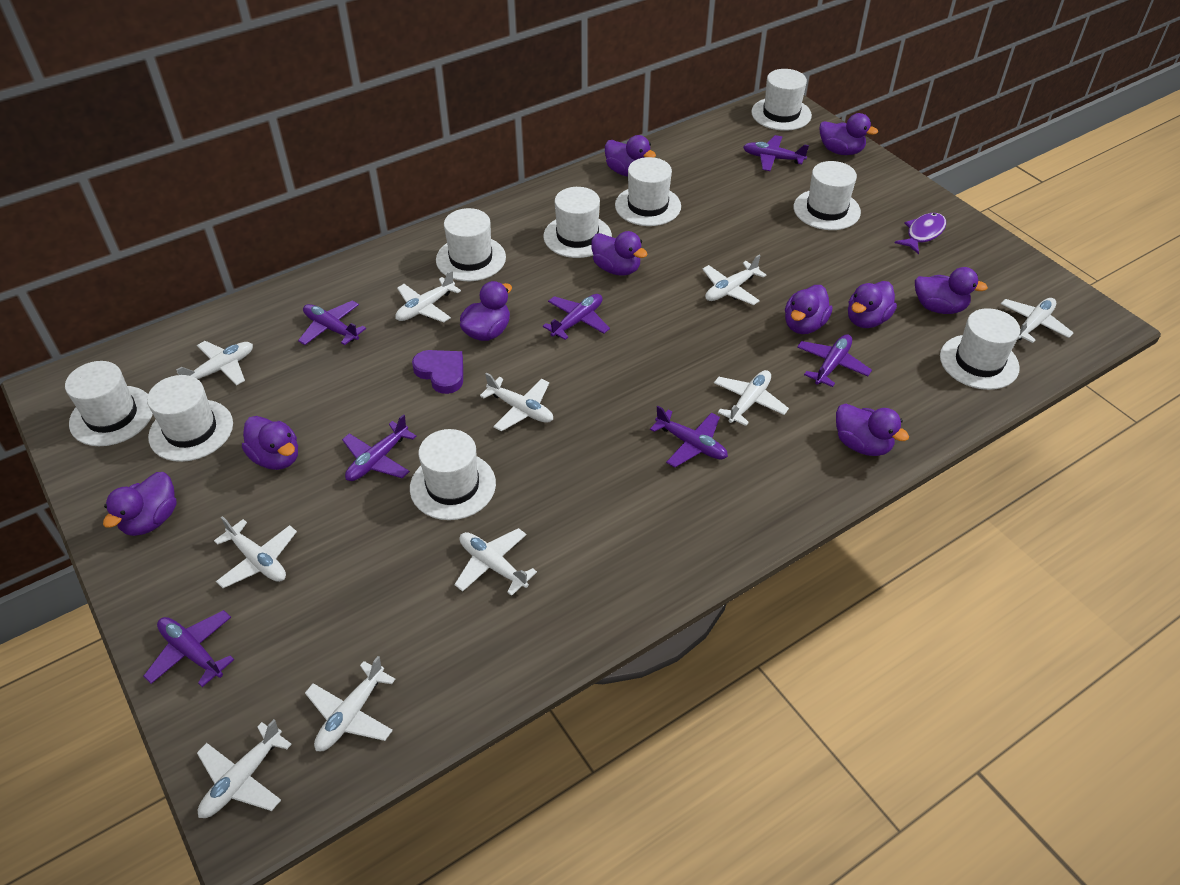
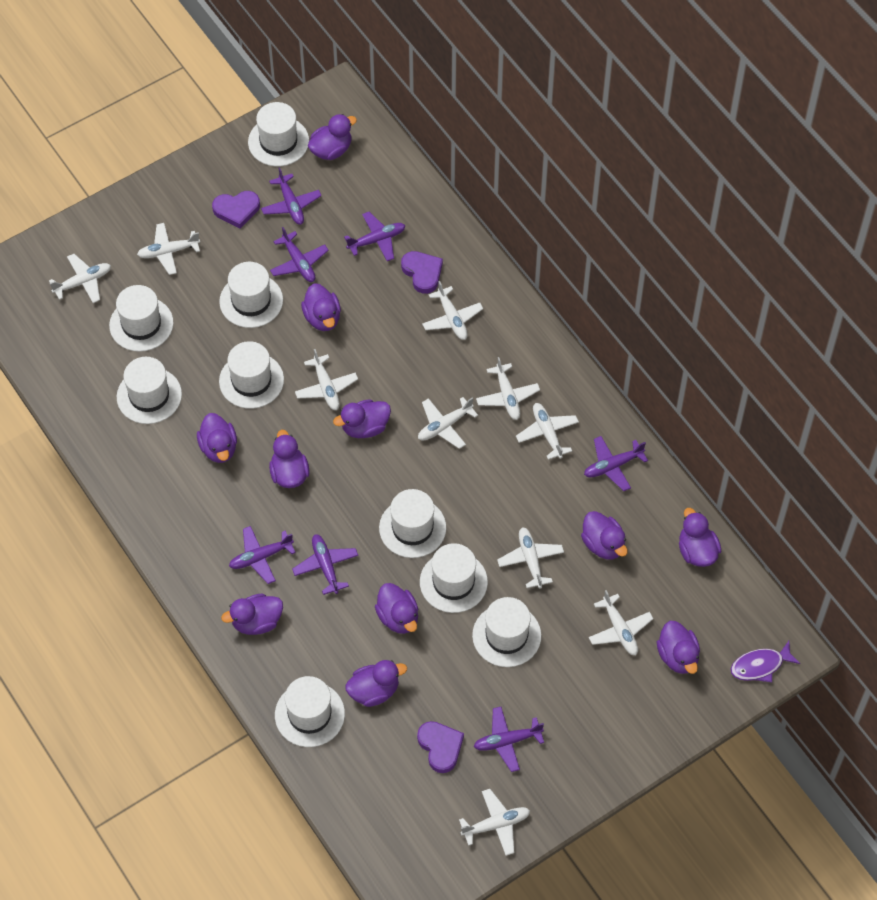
purple duck: 10 -> 11
purple heart: 1 -> 3

